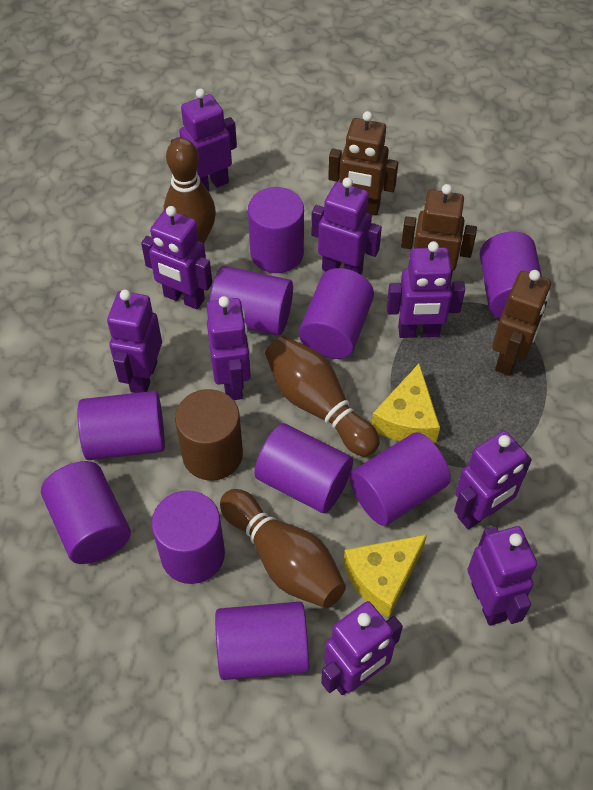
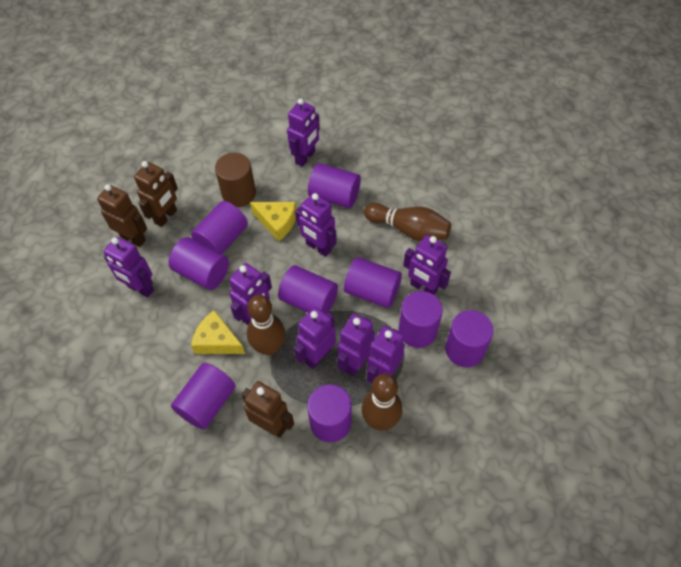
purple cylinder: 10 -> 9
purple robot: 9 -> 8

